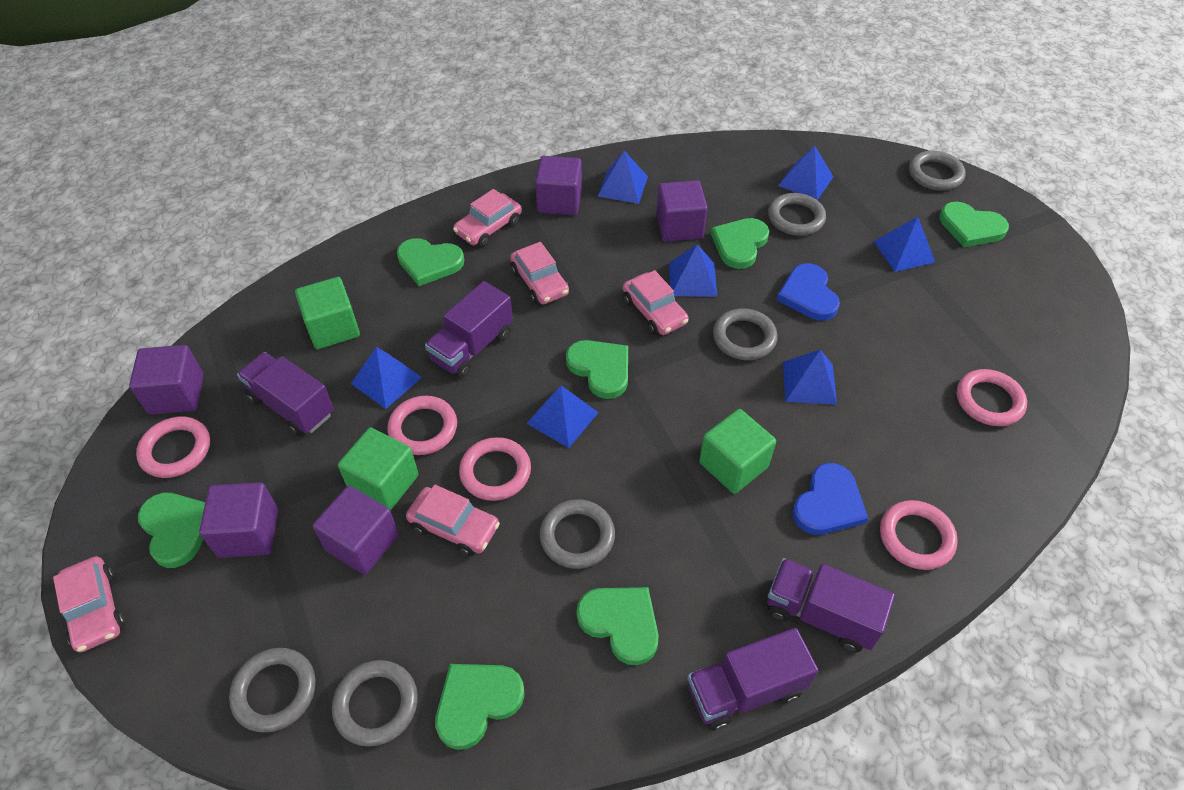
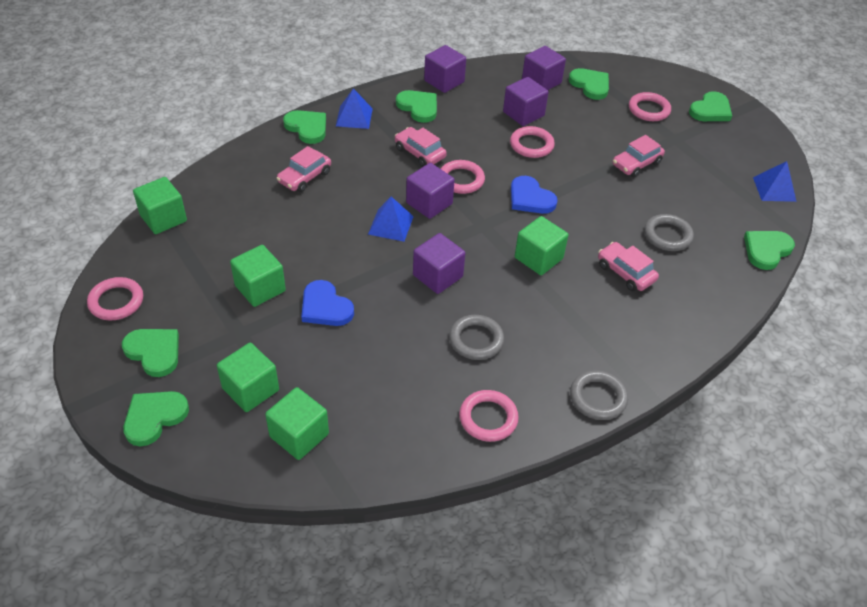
blue pyramid: 7 -> 3
green cube: 3 -> 5
grey ring: 6 -> 3
pink car: 5 -> 4
purple truck: 4 -> 0

